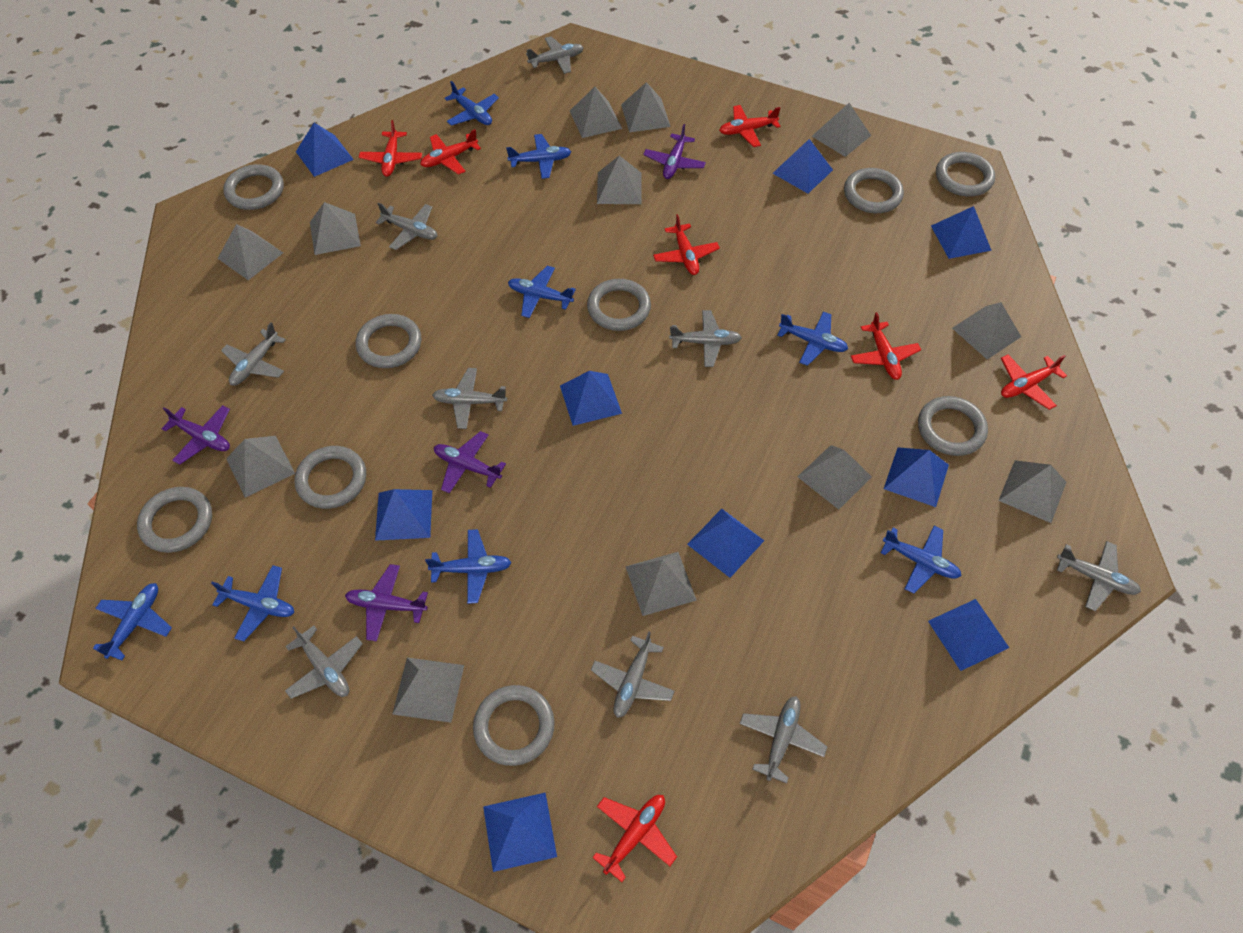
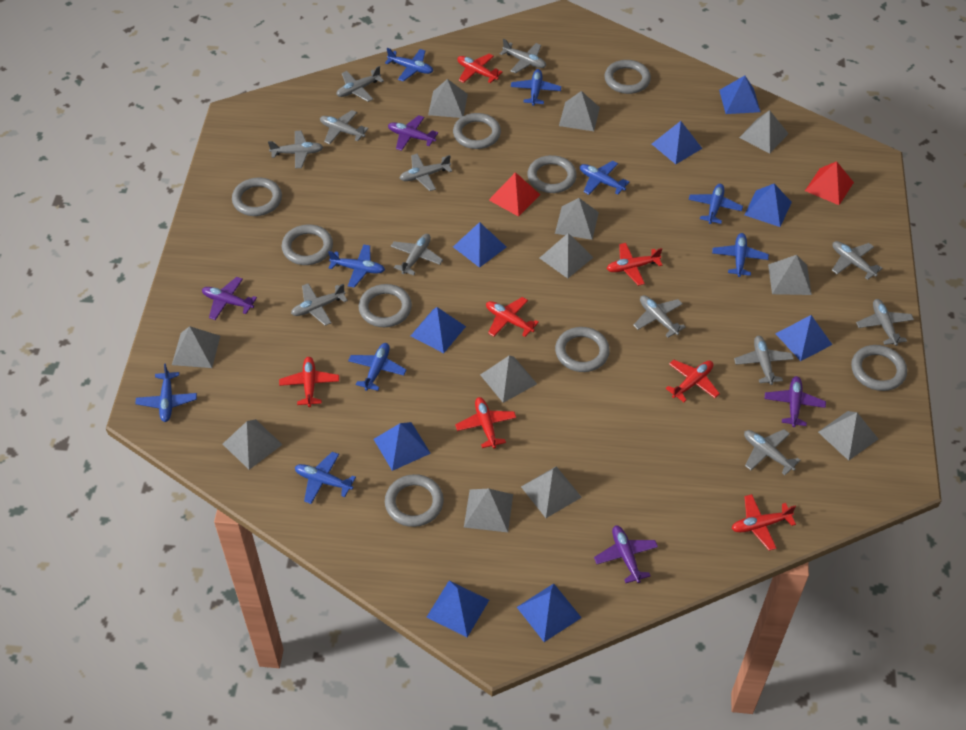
blue plane: 8 -> 9
grey plane: 9 -> 12
red pyramid: 0 -> 2

